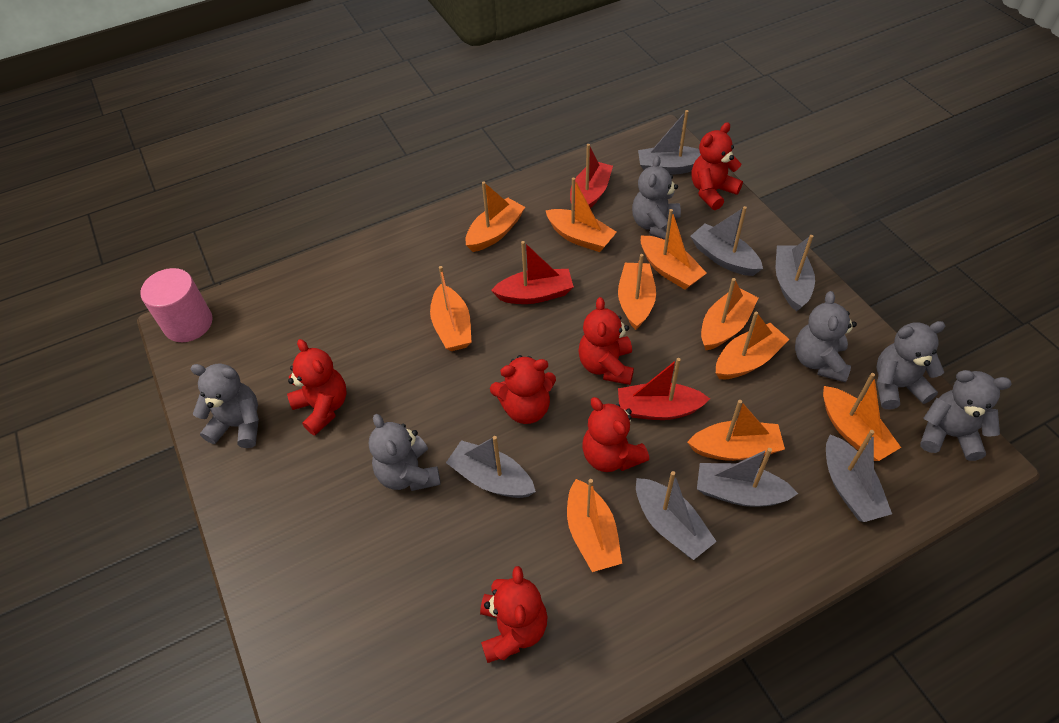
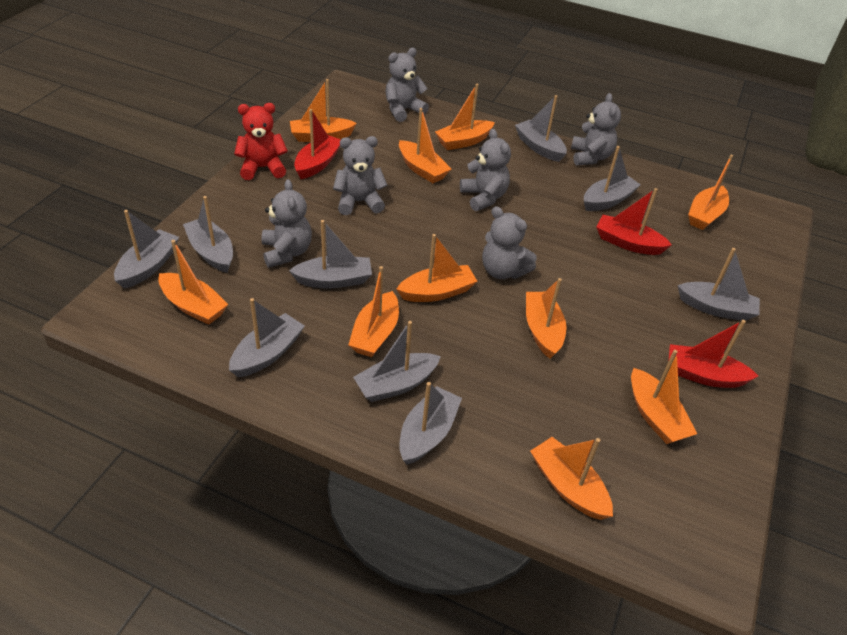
grey boat: 7 -> 9
pink cylinder: 1 -> 0
red teddy bear: 6 -> 1

